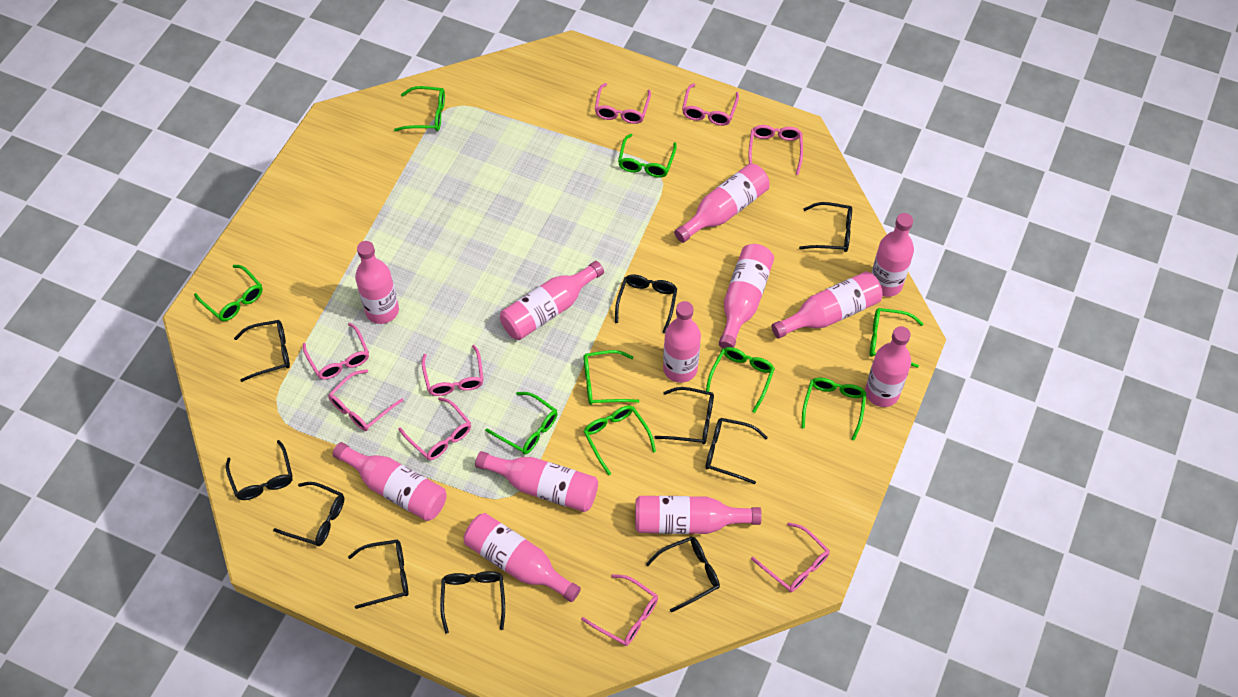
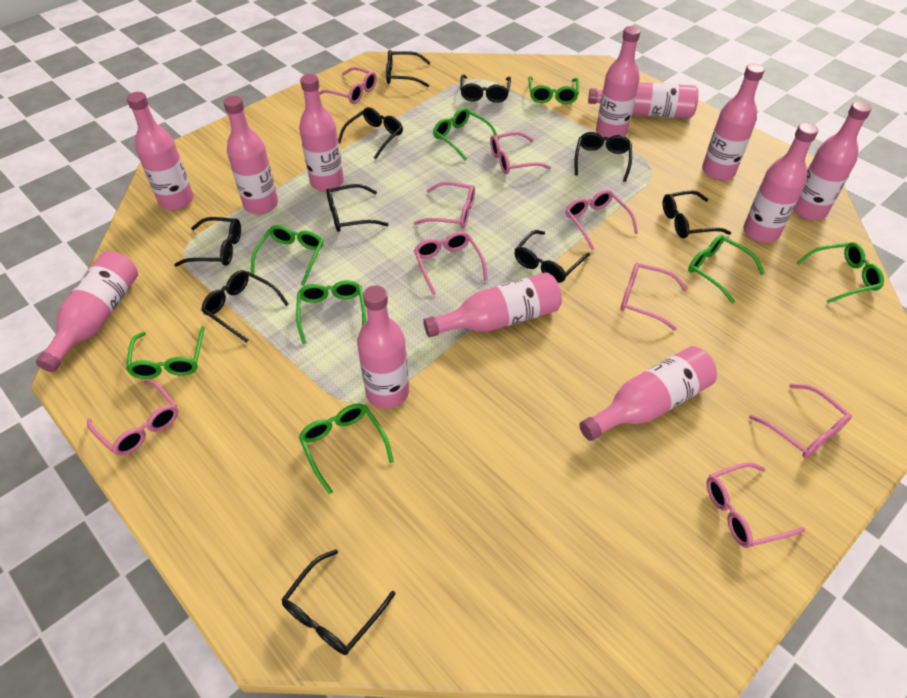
green glasses: 9 -> 8

